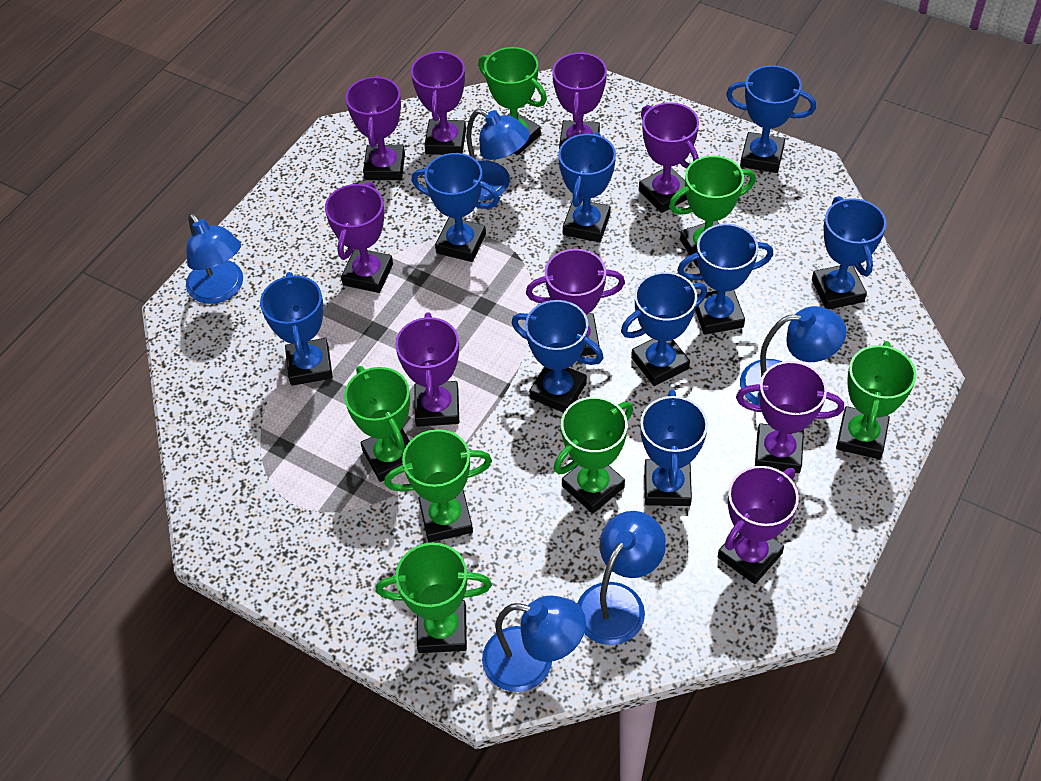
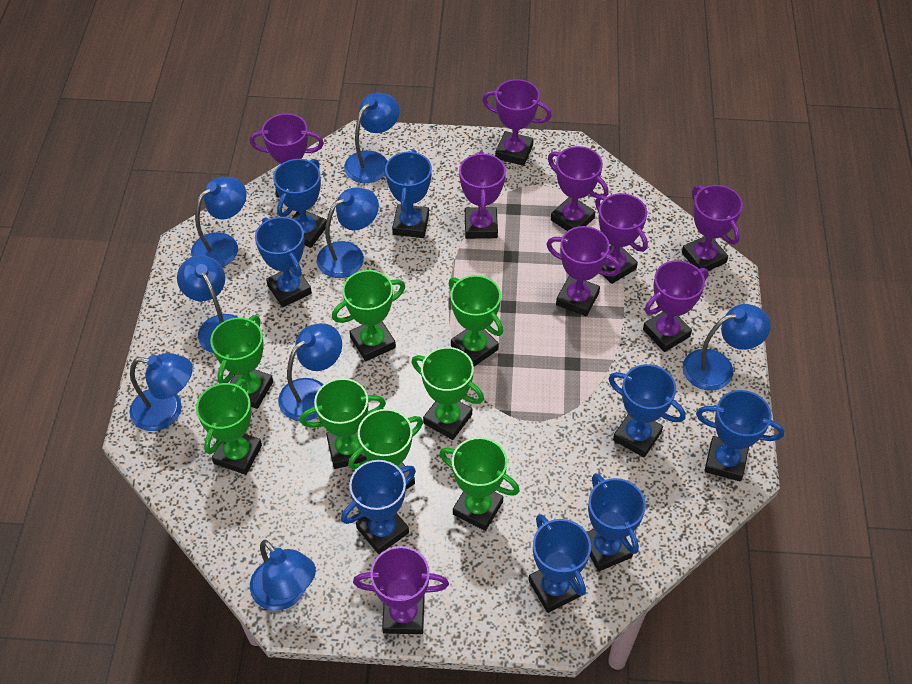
blue lamp: 5 -> 8
blue trophy: 9 -> 8
green trophy: 7 -> 8

